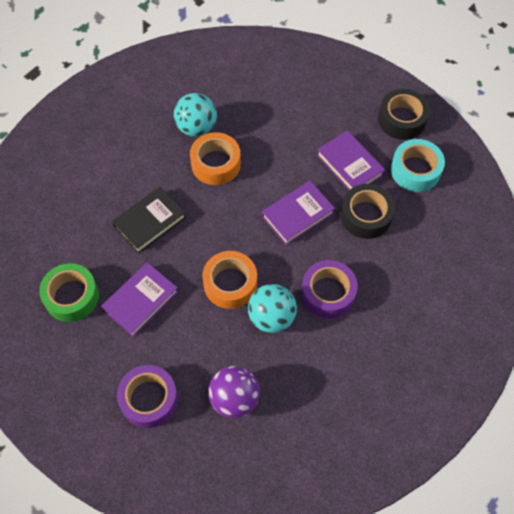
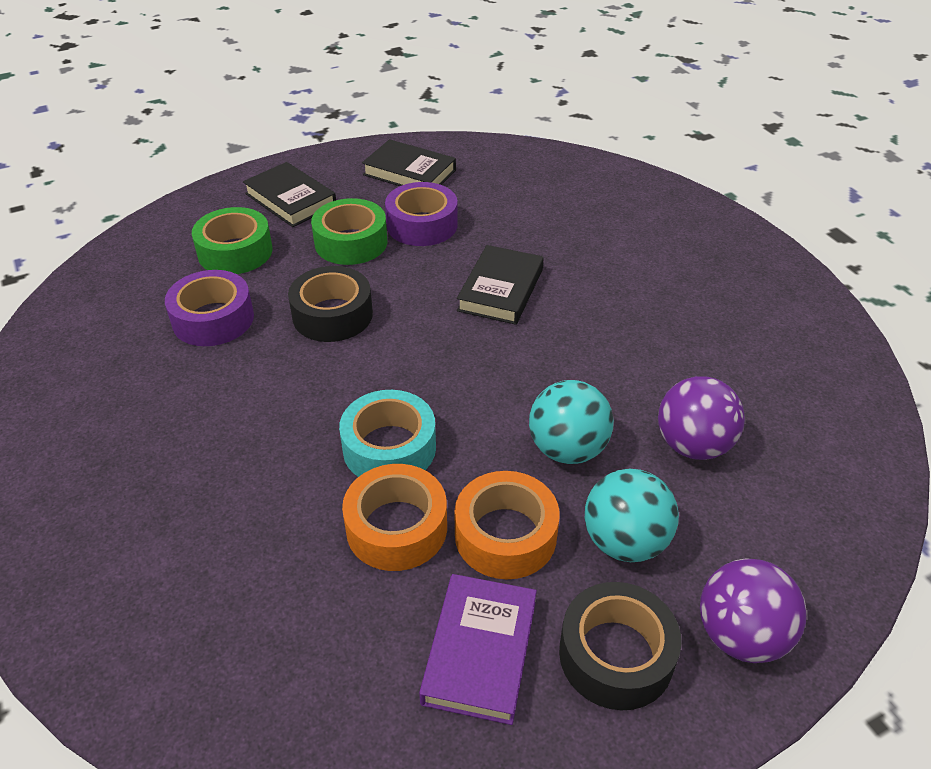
black book: 1 -> 3
green tape: 1 -> 2
purple ball: 1 -> 2
purple book: 3 -> 1

